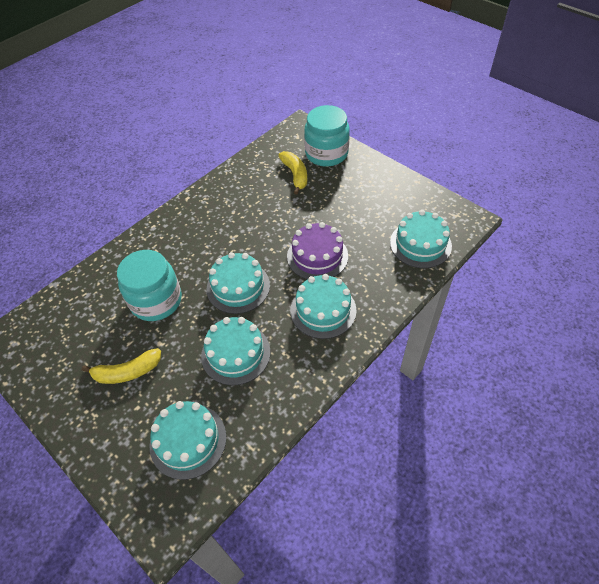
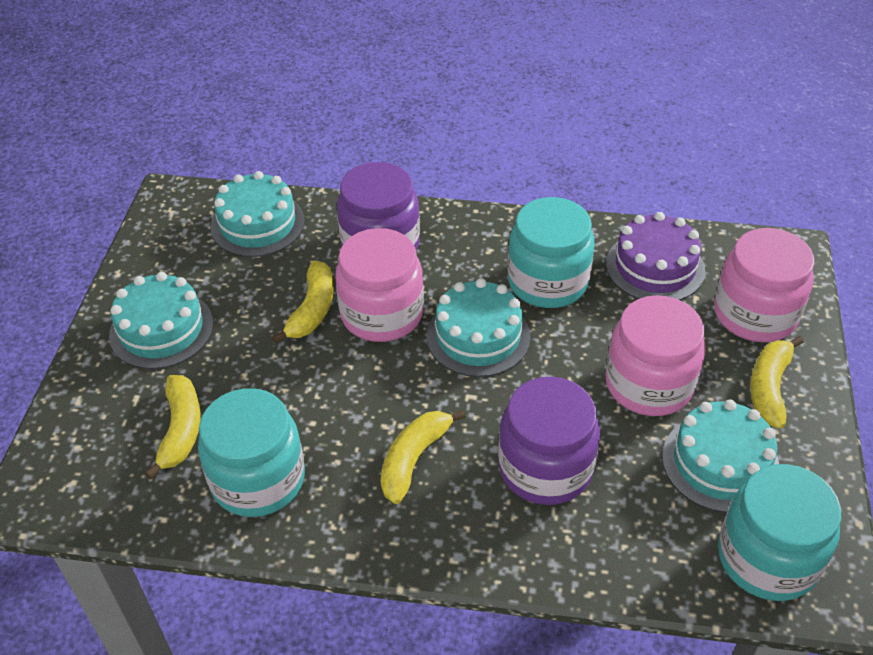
pink jar: 0 -> 3
purple jar: 0 -> 2
turquoise cake: 5 -> 4
turquoise jar: 2 -> 3
yellow banana: 2 -> 4

